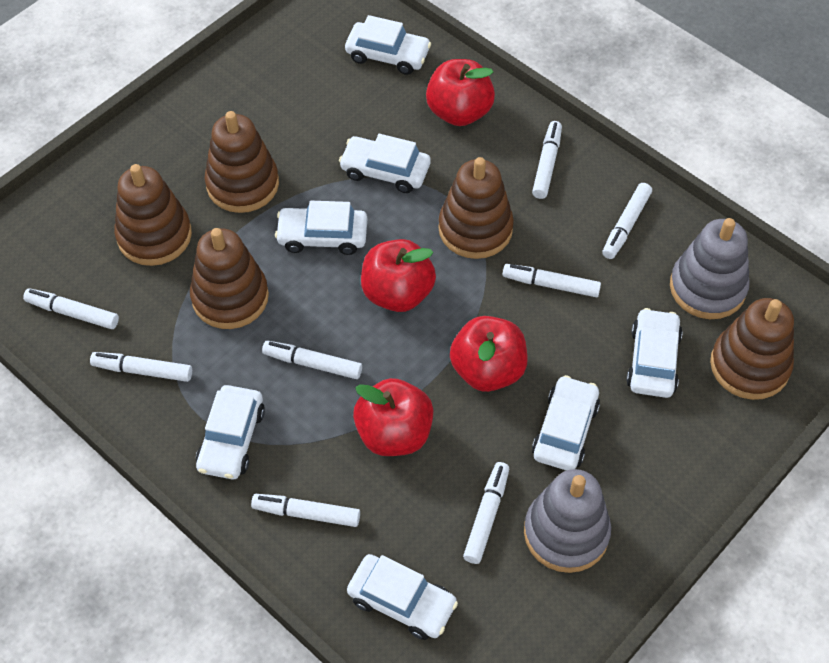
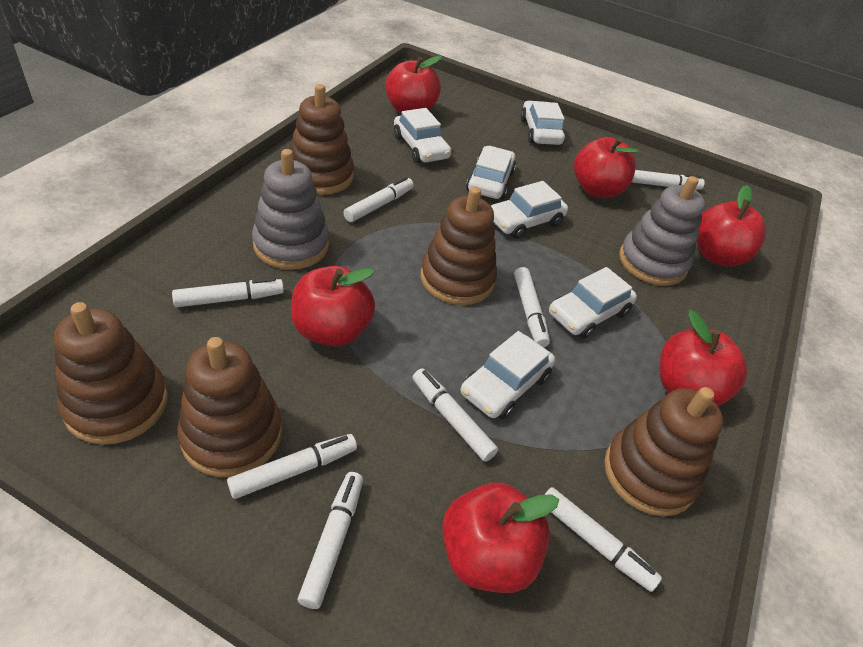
red apple: 4 -> 6
white car: 7 -> 6

